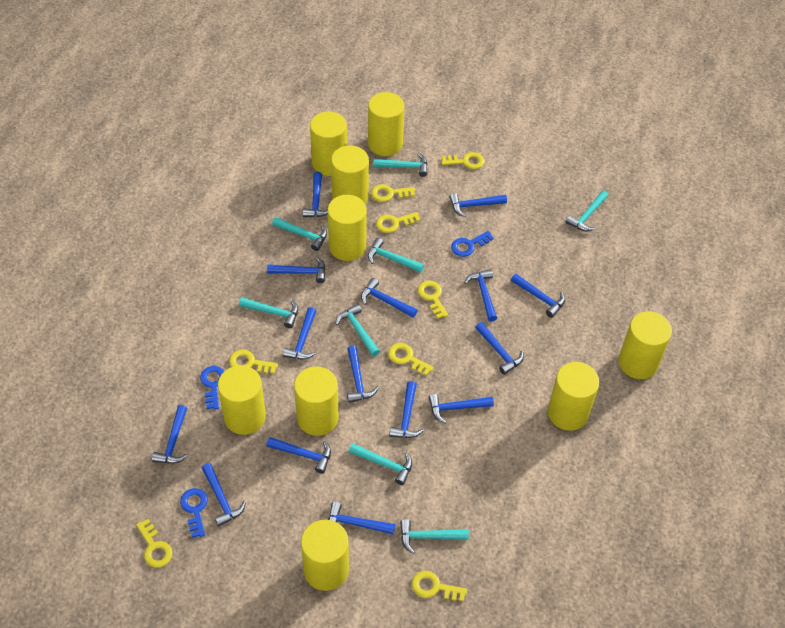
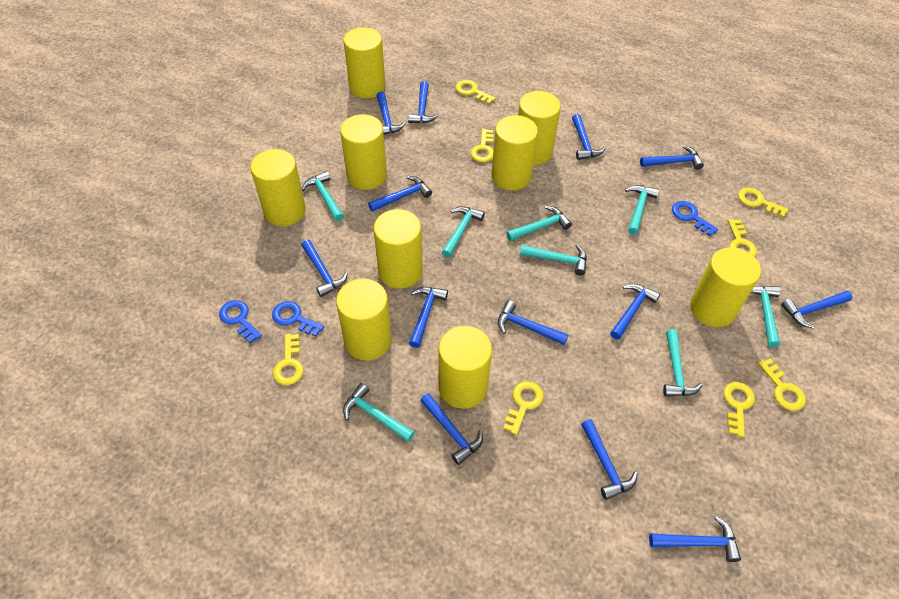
blue hammer: 15 -> 13

